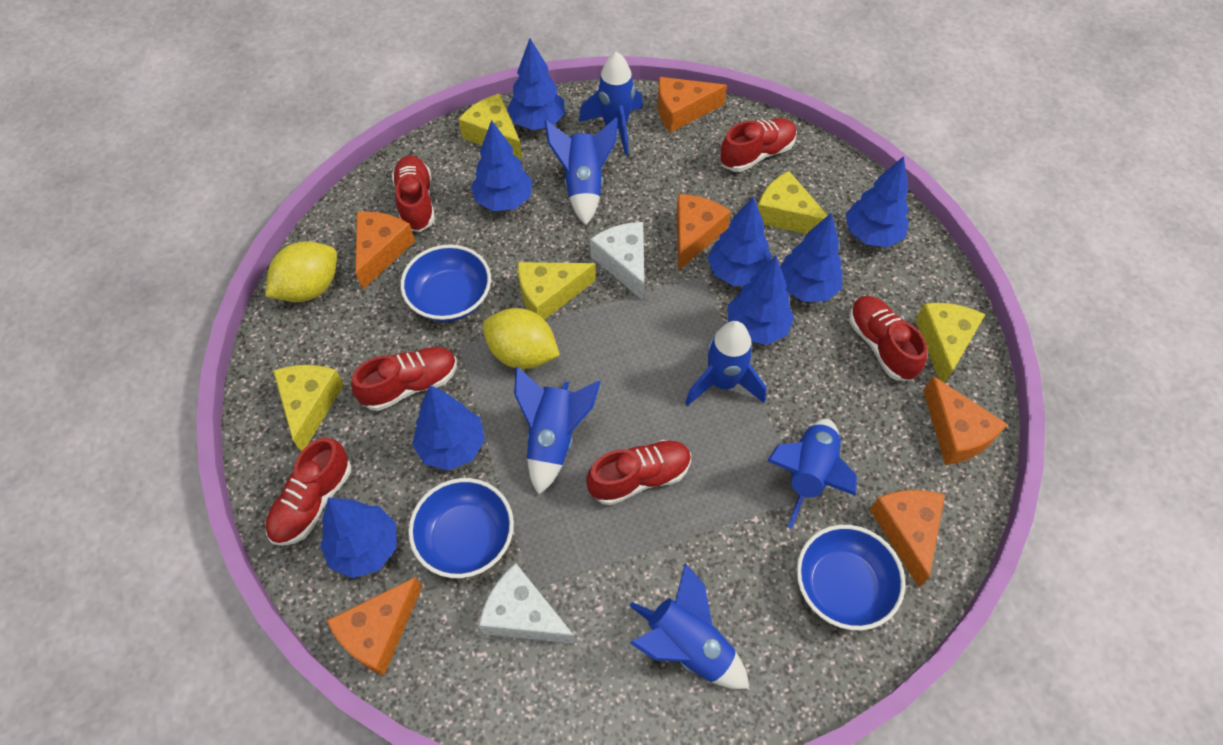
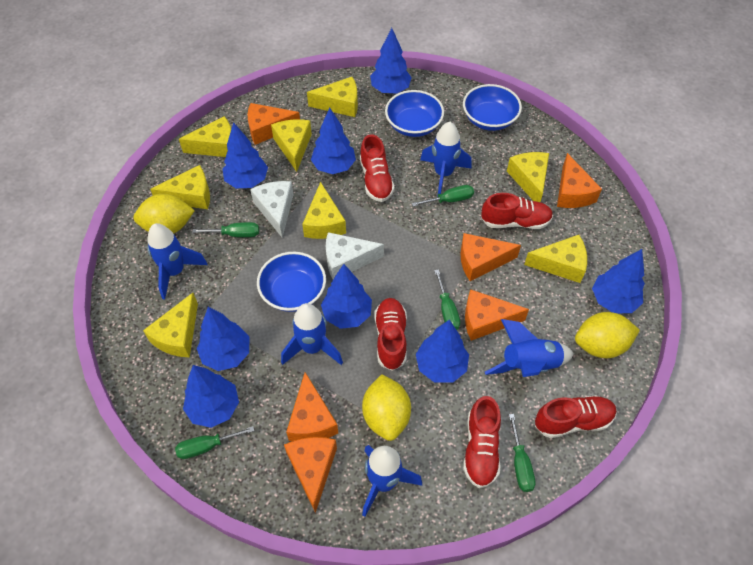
blue rocket: 6 -> 5
green screwdriver: 0 -> 5
red shoe: 6 -> 5
yellow cheese: 5 -> 8
yellow lemon: 2 -> 3

